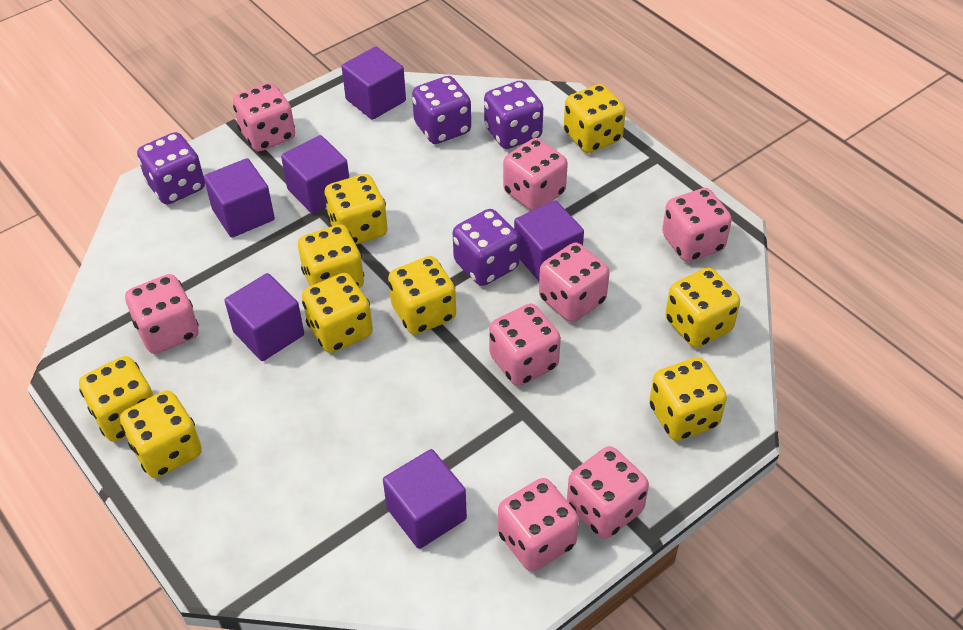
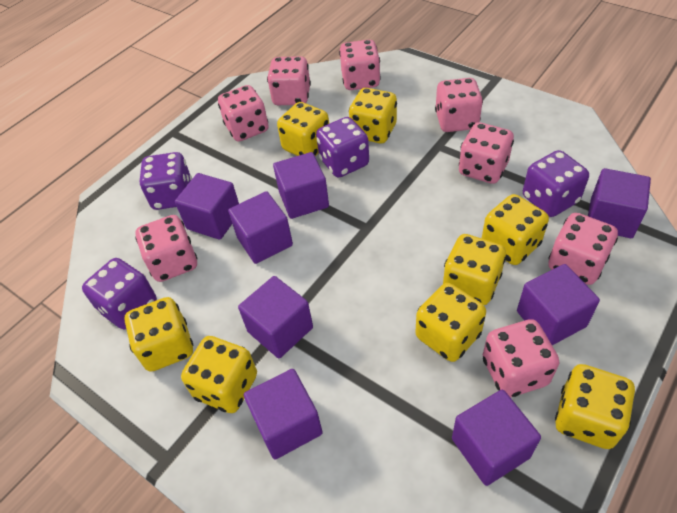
purple cube: 6 -> 8
yellow dice: 9 -> 8

